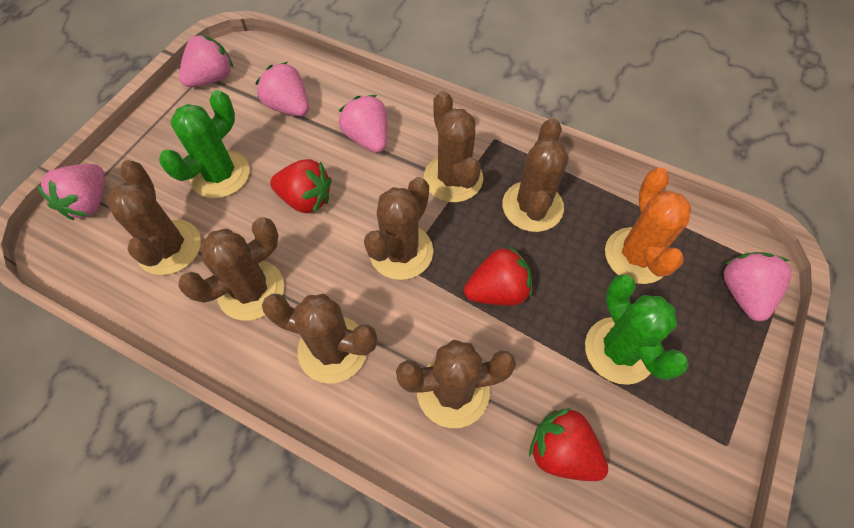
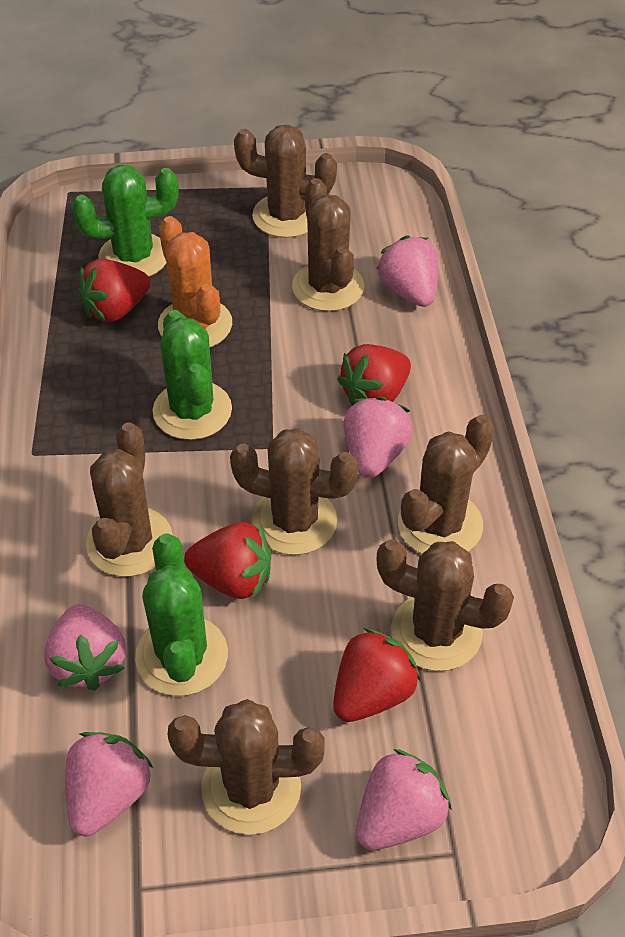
green cactus: 2 -> 3
red strawberry: 3 -> 4

